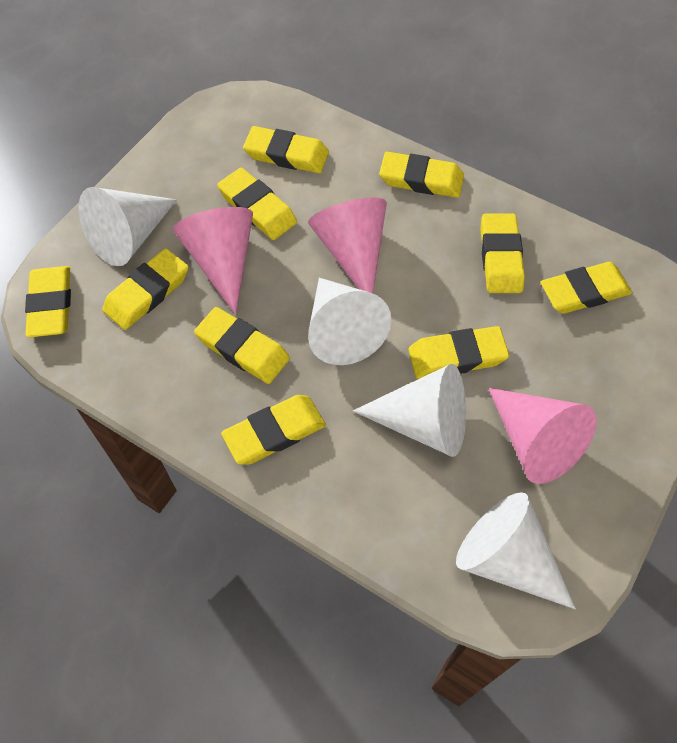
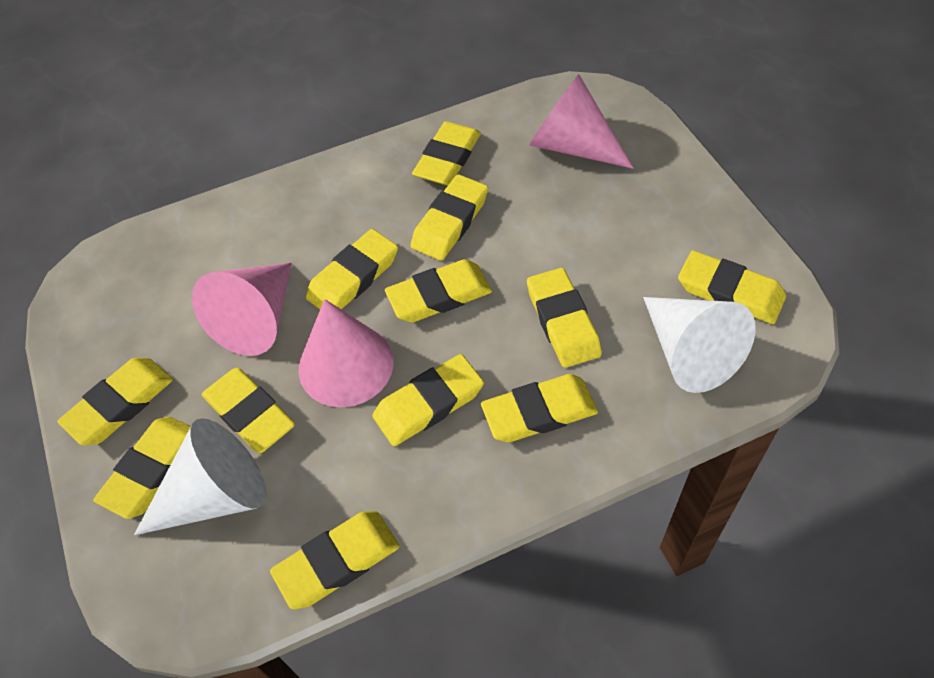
white cone: 4 -> 2
yellow eraser: 10 -> 12

